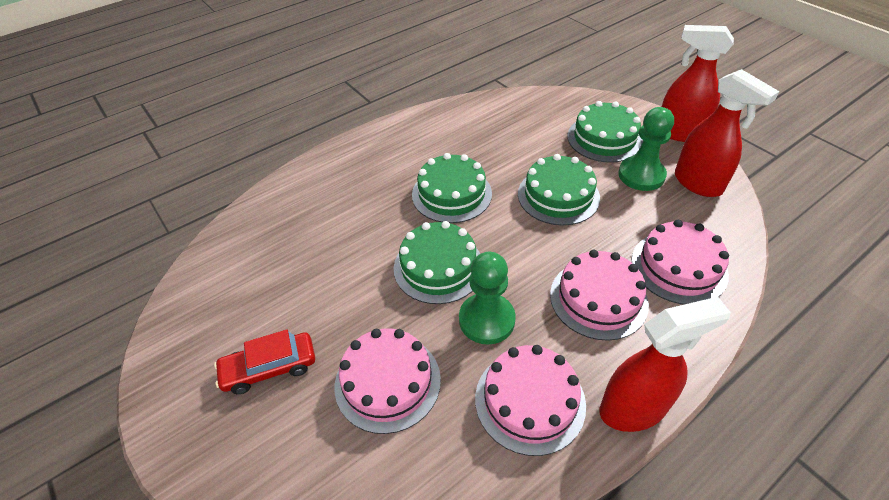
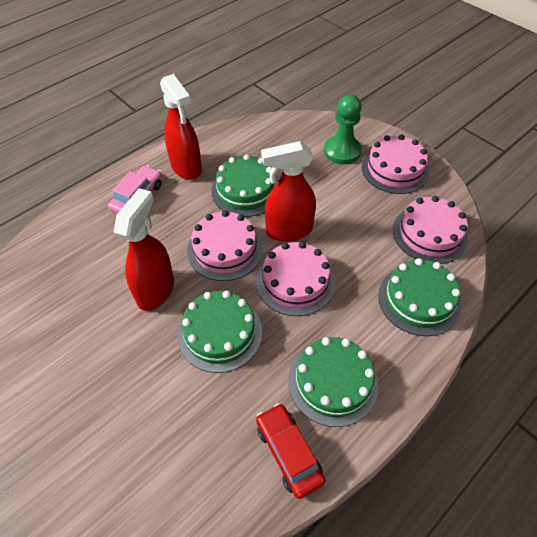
green pawn: 2 -> 1
pink car: 0 -> 1

